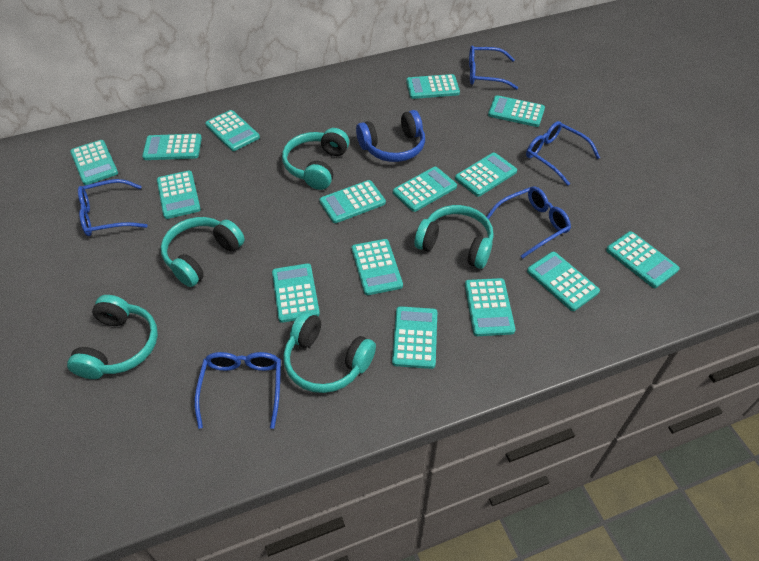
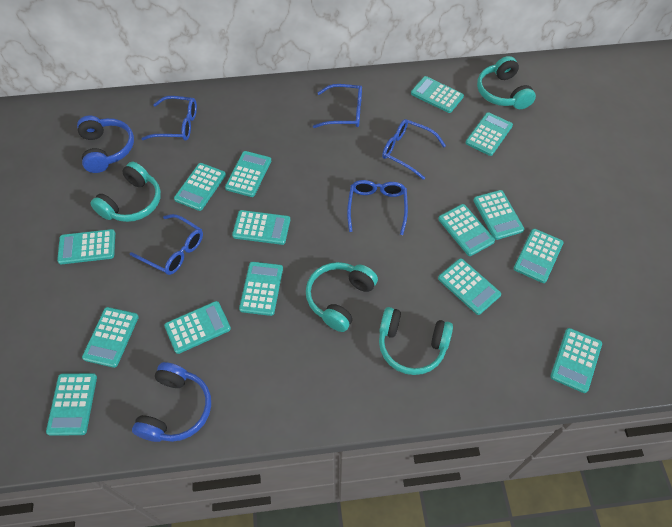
blue headphones: 1 -> 2
turquoise headphones: 5 -> 4

